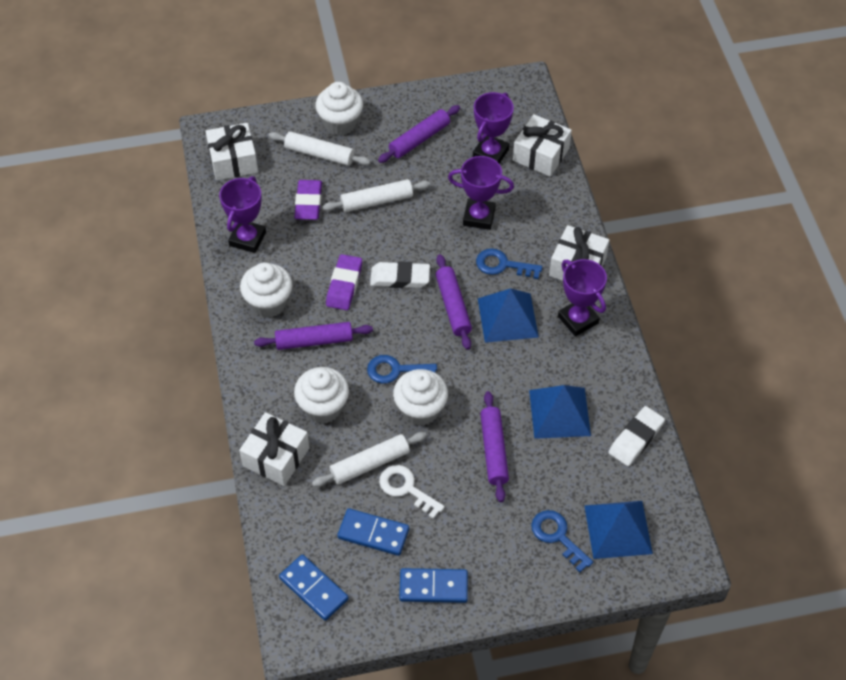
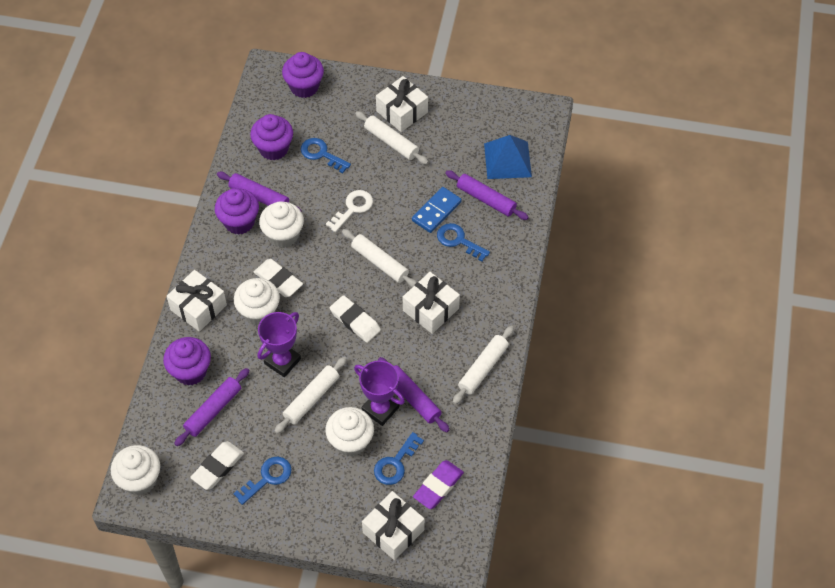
blue domino: 3 -> 1
blue key: 3 -> 4
blue pyramid: 3 -> 1
purple cupcake: 0 -> 4
purple eraser: 2 -> 1
purple trophy: 4 -> 2
white eraser: 2 -> 3
white rolling pin: 3 -> 4

